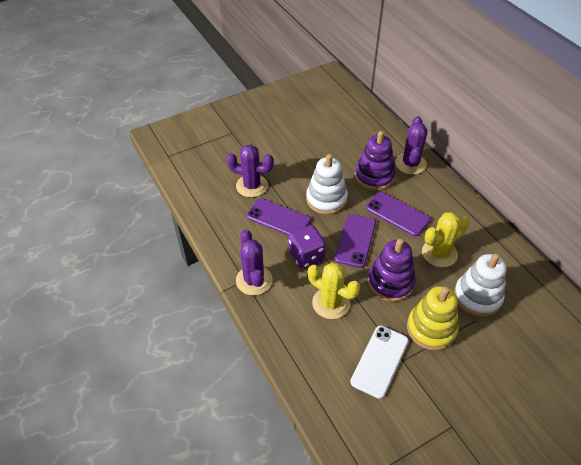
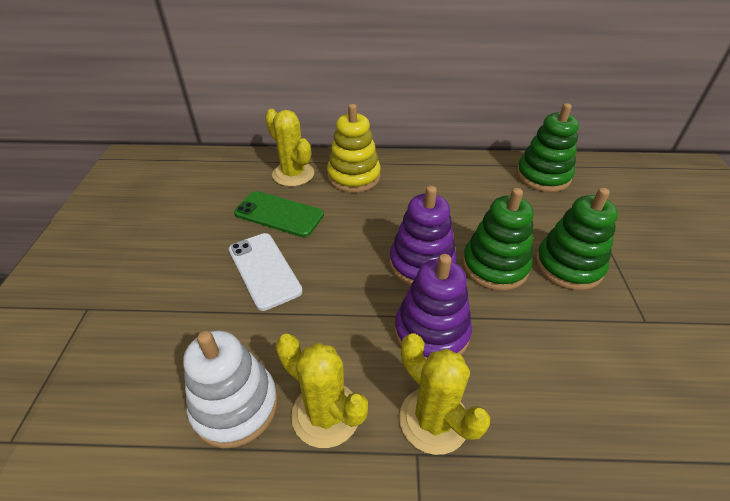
green phone: 0 -> 1
green stacking toy: 0 -> 3
purple cactus: 3 -> 0
purple dice: 1 -> 0
purple phone: 3 -> 0
white stacking toy: 2 -> 1
yellow cactus: 2 -> 3

